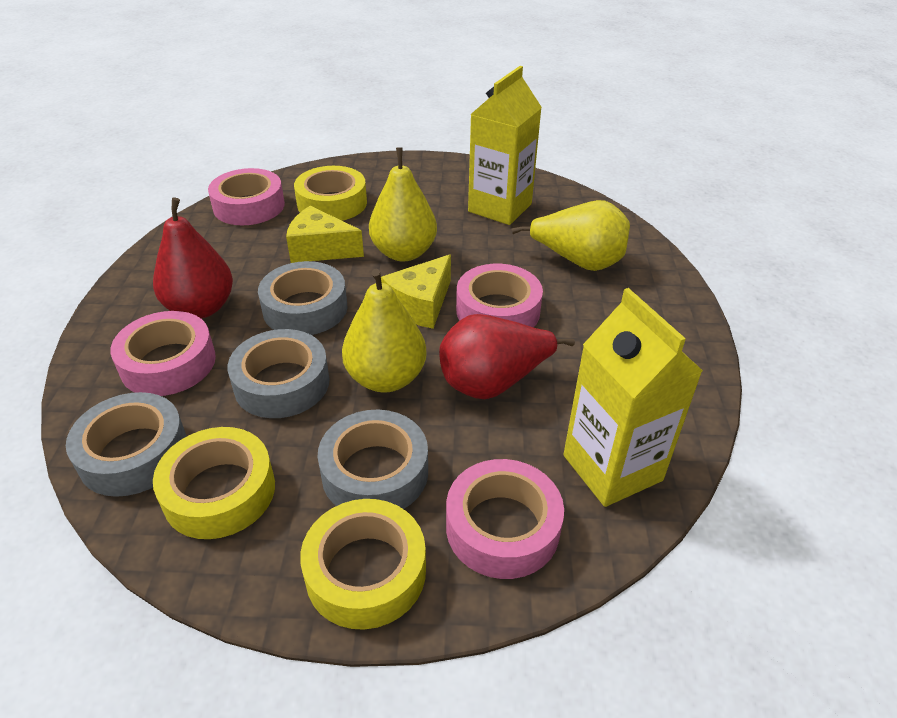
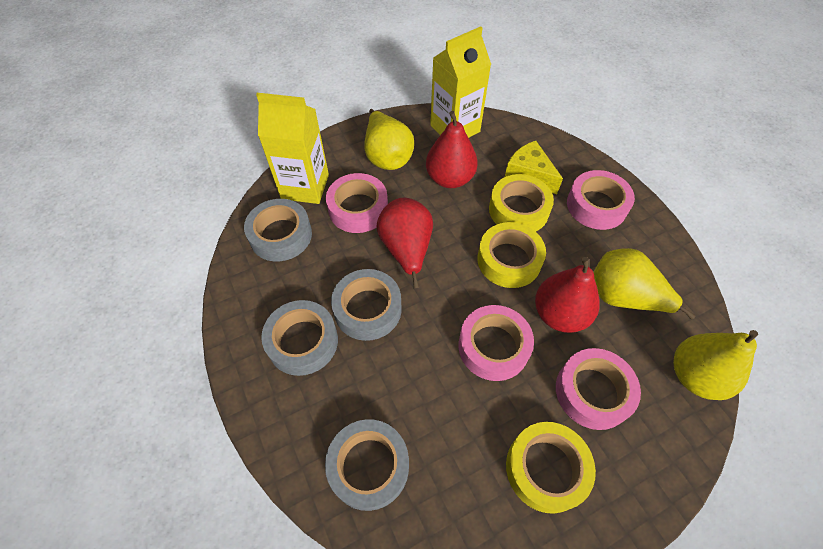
red pear: 2 -> 3
yellow cheese: 2 -> 1

